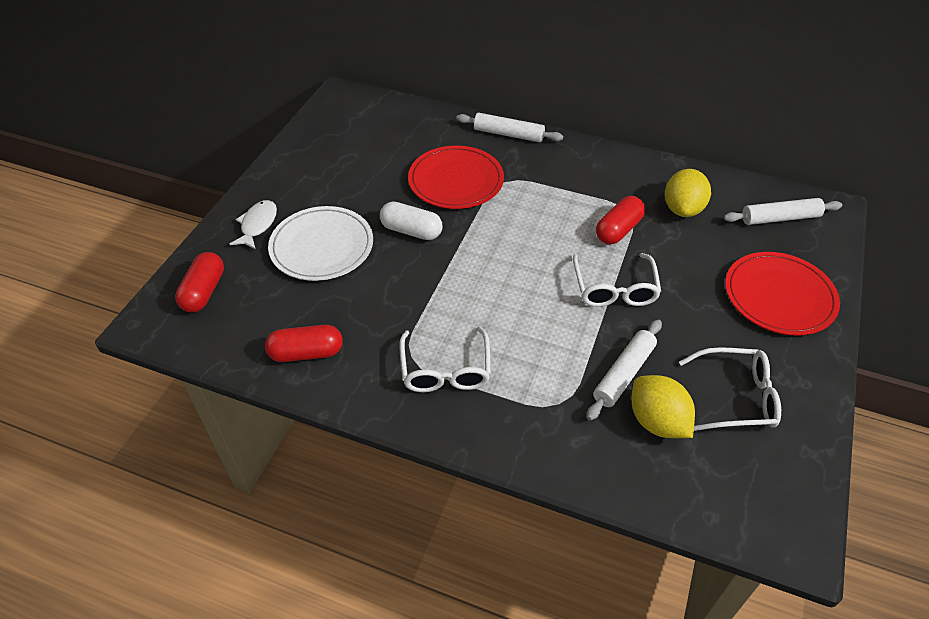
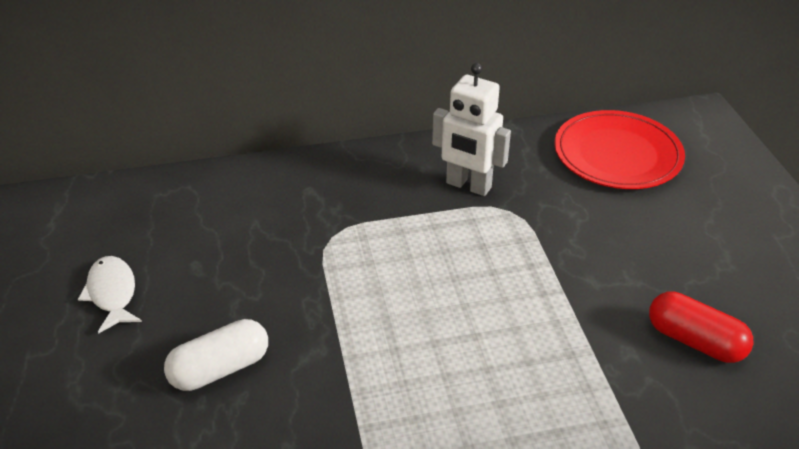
red capsule: 3 -> 1
red plate: 2 -> 1
white glasses: 3 -> 0
white plate: 1 -> 0
white robot: 0 -> 1
white rolling pin: 3 -> 0
yellow lemon: 2 -> 0

